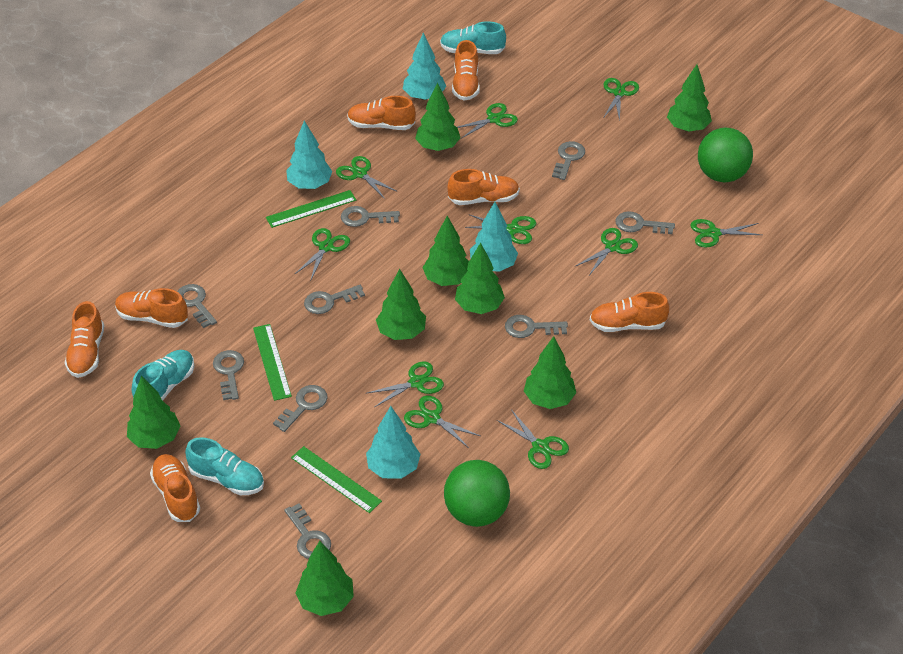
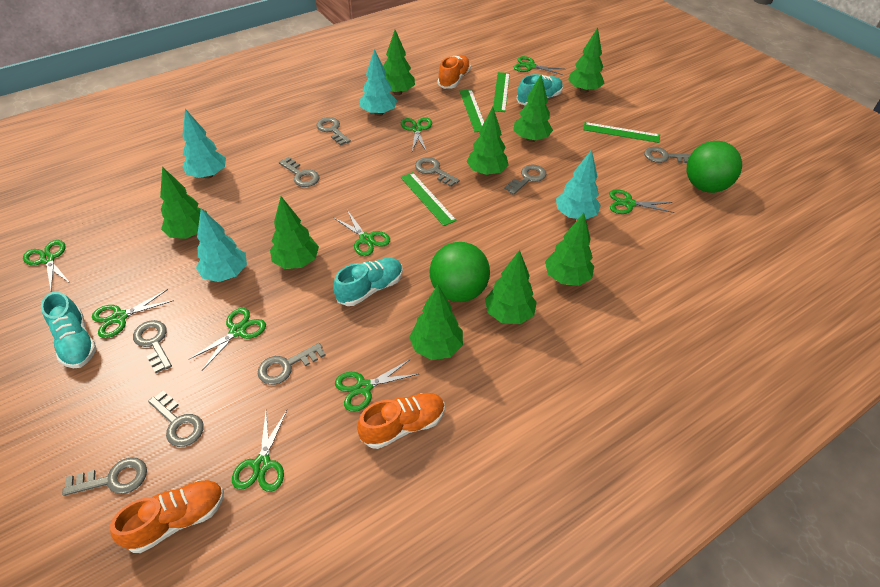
green ruler: 3 -> 4
green scissors: 10 -> 9
green tree: 8 -> 9
orange shoe: 7 -> 3

